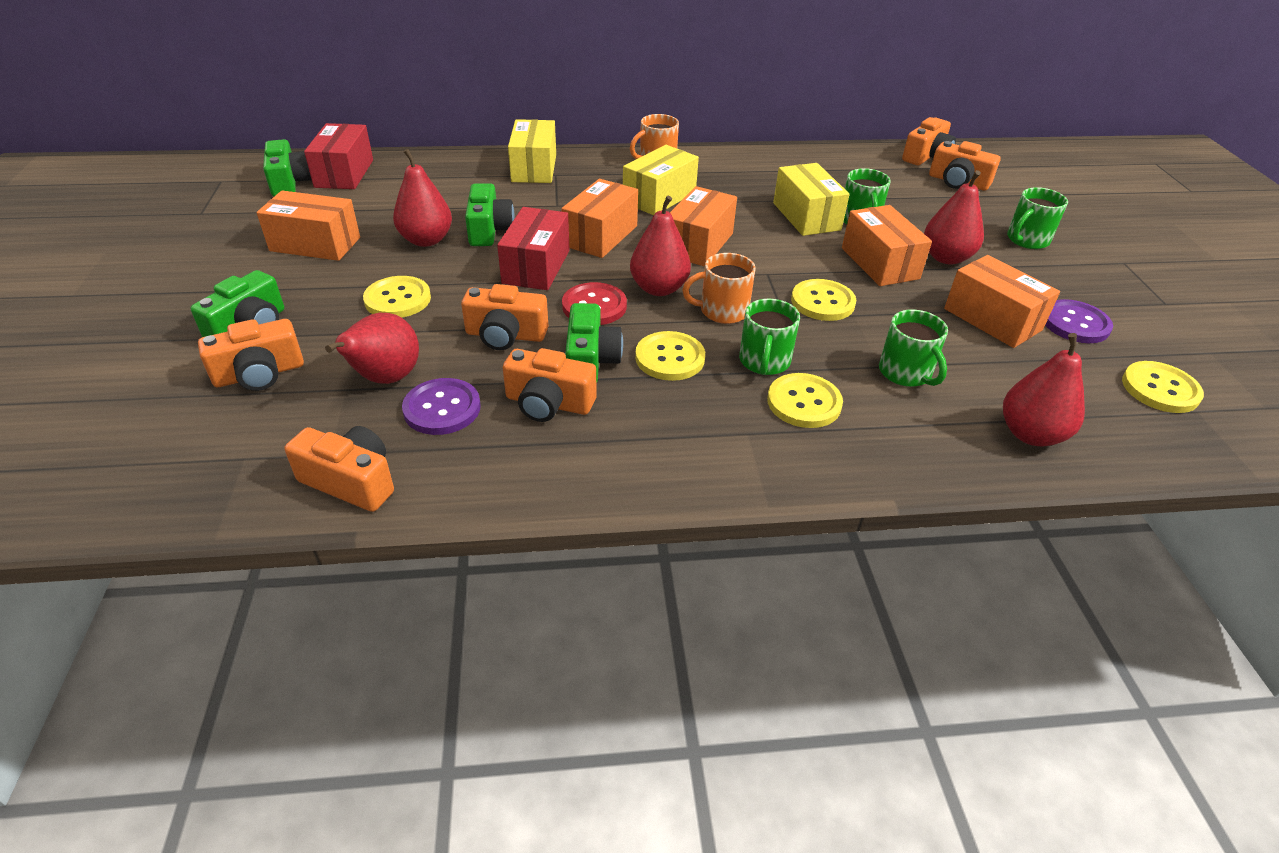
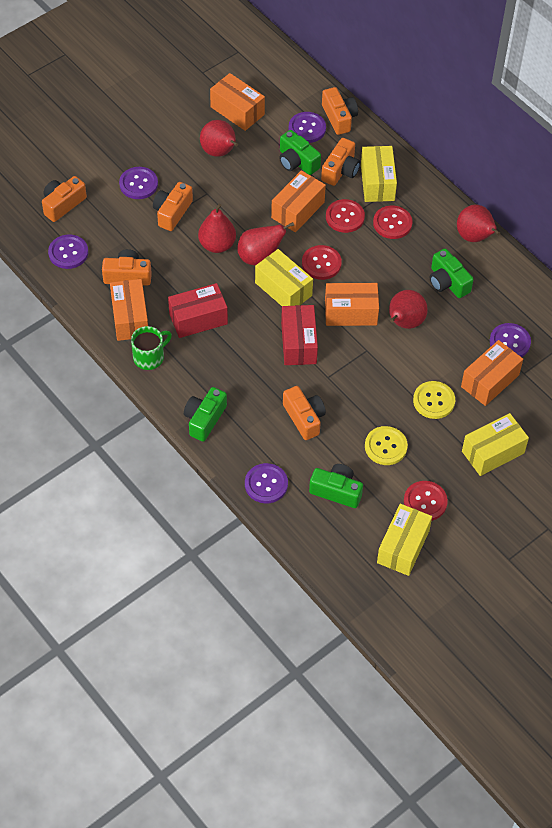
green mug: 4 -> 1
orange mug: 2 -> 0
purple button: 2 -> 5
red button: 1 -> 4
yellow box: 3 -> 4
yellow button: 5 -> 2

